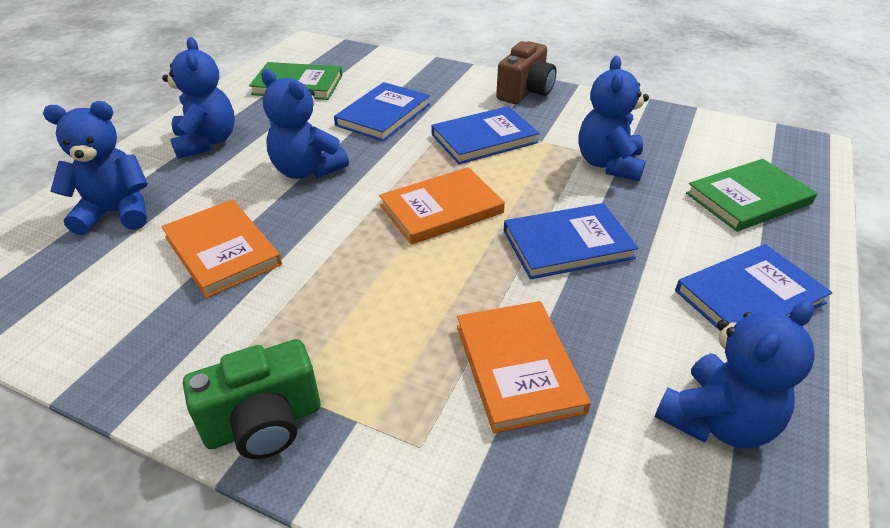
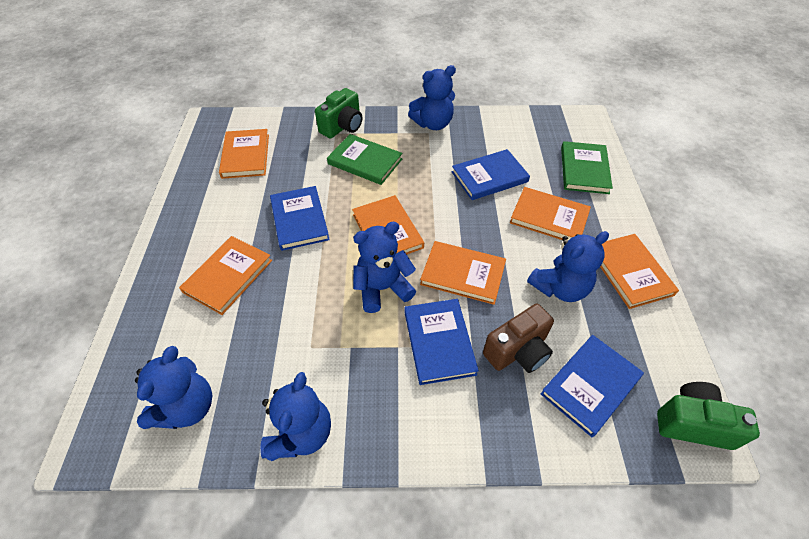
green camera: 1 -> 2
orange book: 3 -> 6

